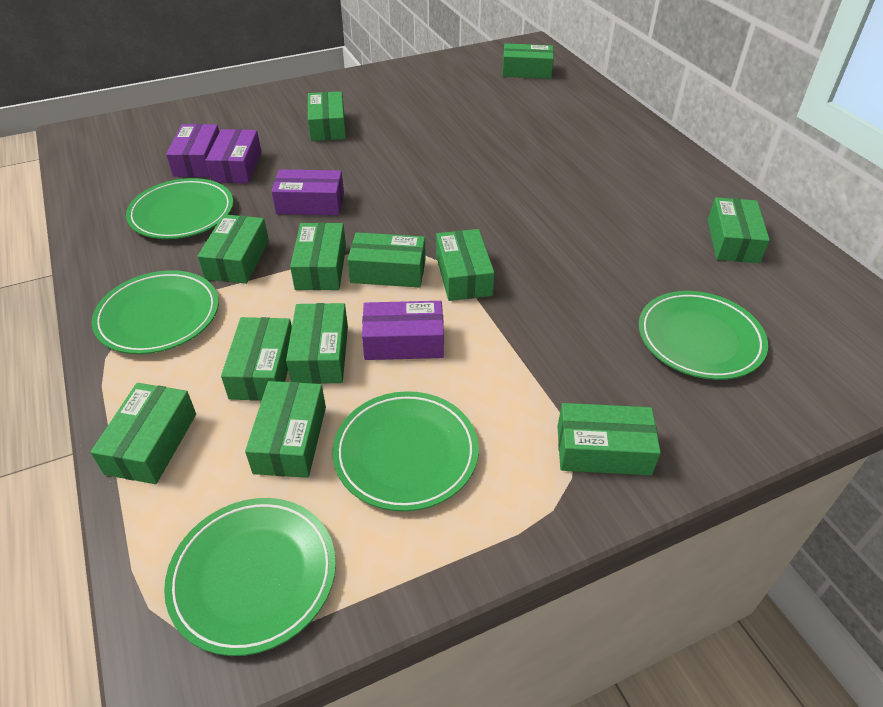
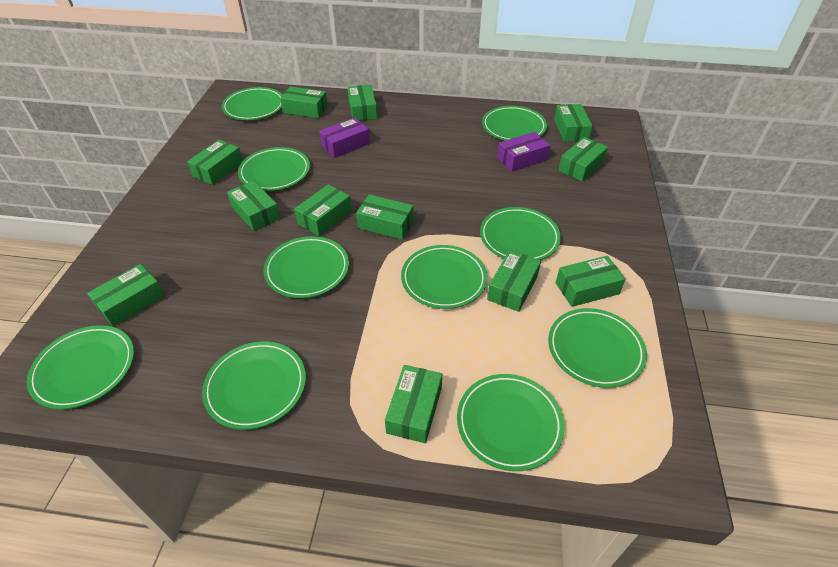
green plate: 5 -> 10
purple box: 4 -> 2

